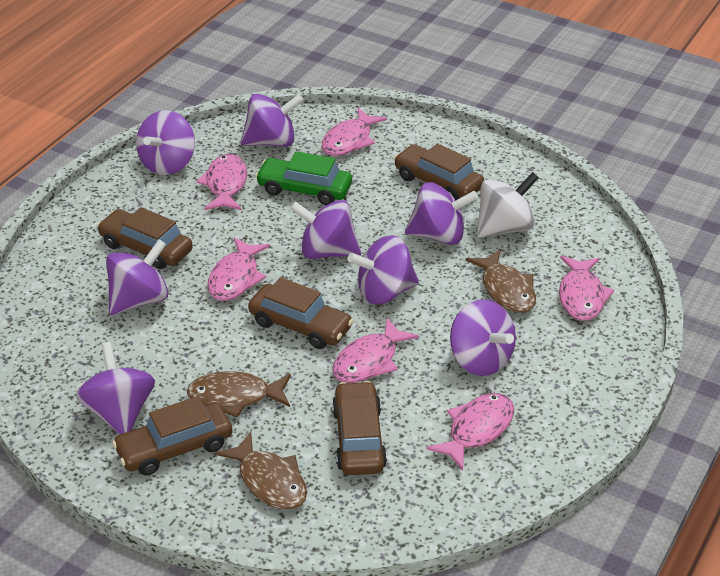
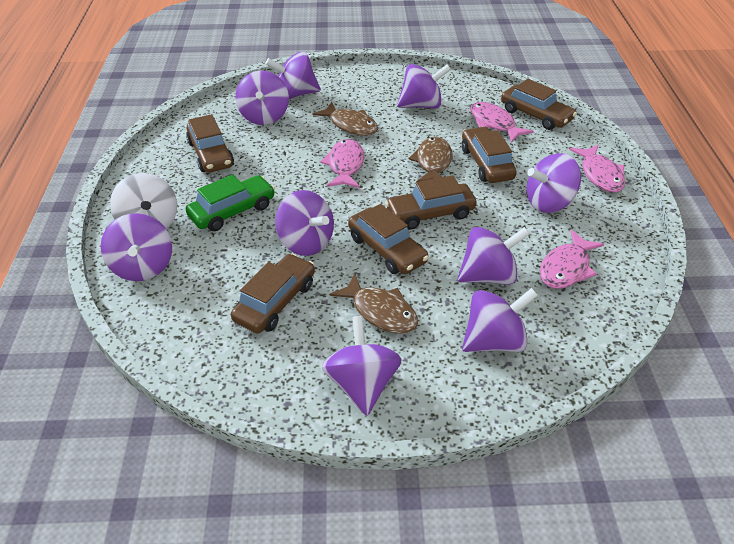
brown car: 5 -> 6
pink fish: 6 -> 4
purple spinning top: 8 -> 9

